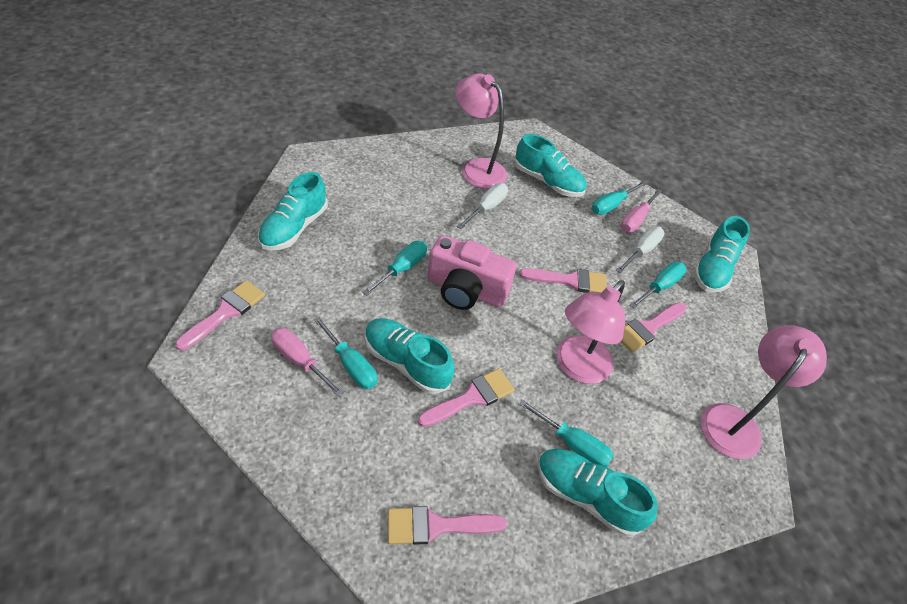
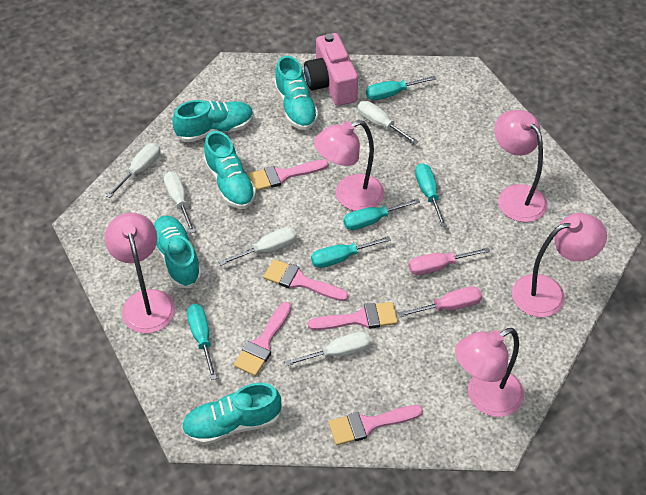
pink lamp: 3 -> 5
white screwdriver: 2 -> 5

